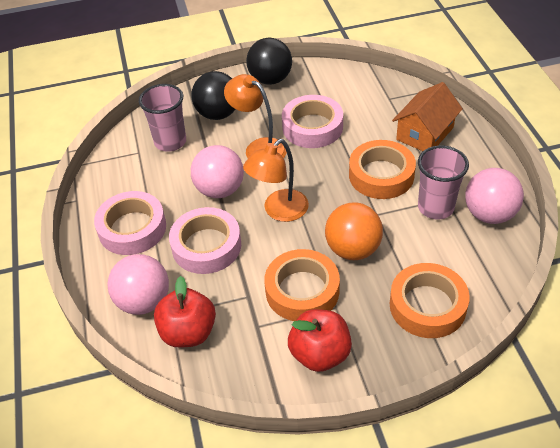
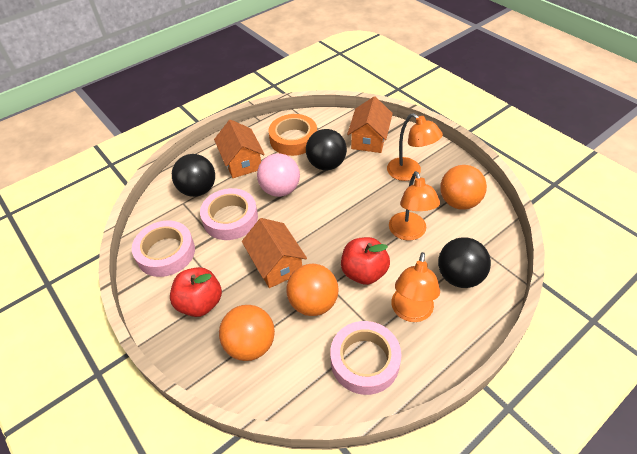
black ball: 2 -> 3
orange ball: 1 -> 3
orange house: 1 -> 3
orange lamp: 2 -> 3
orange tape: 3 -> 1
pink ball: 3 -> 1
pink cup: 2 -> 0

